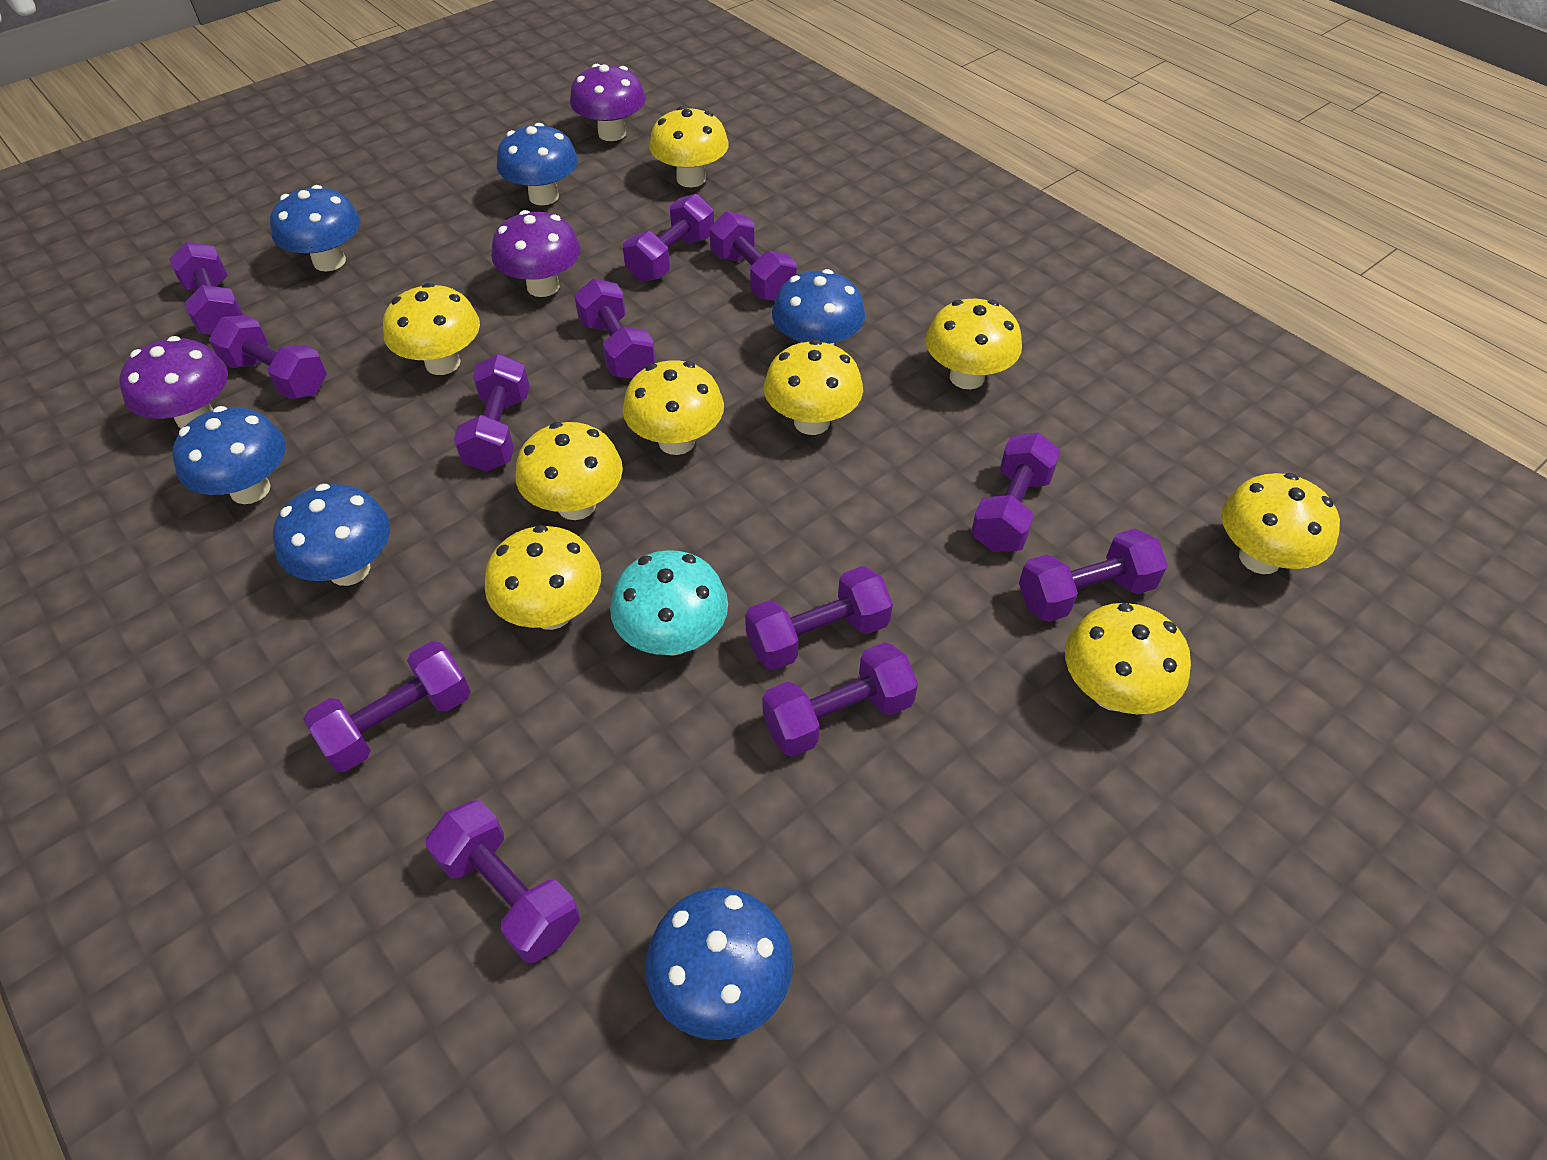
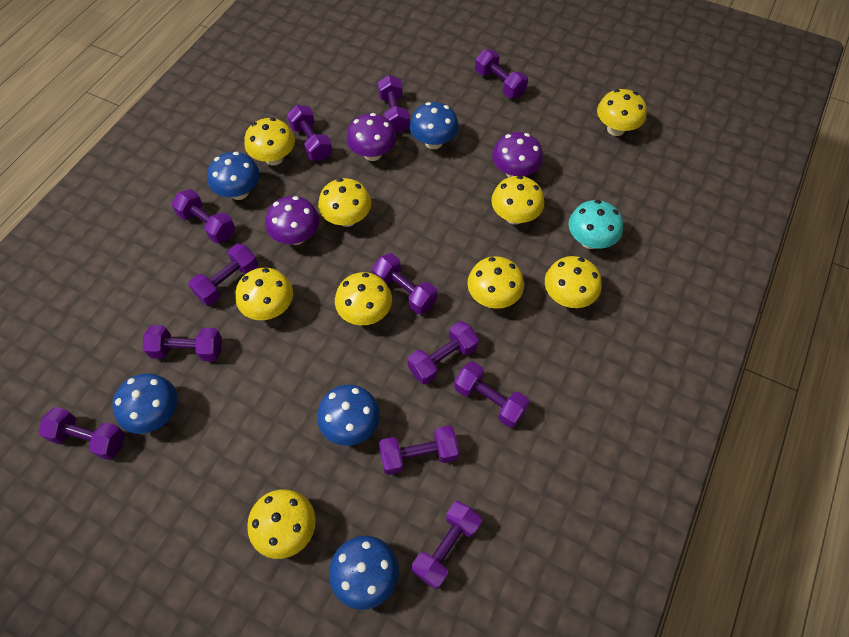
blue mushroom: 6 -> 5

